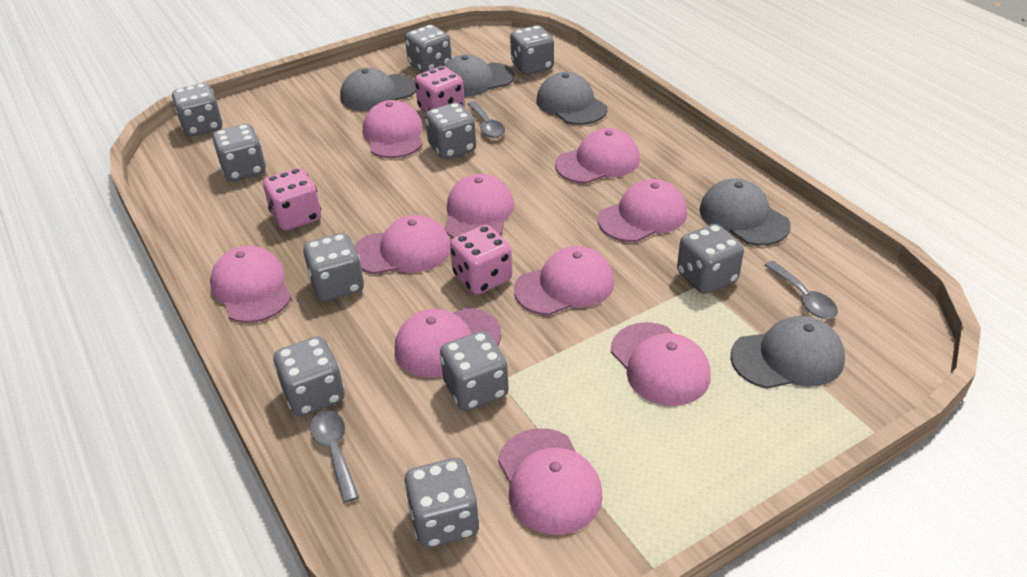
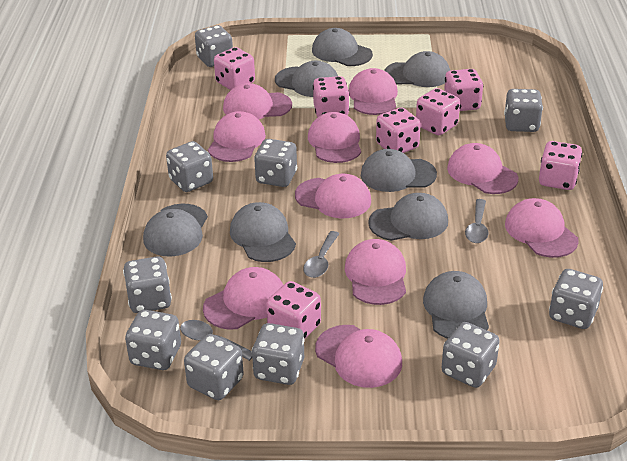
grey cap: 5 -> 8
pink dice: 3 -> 7

